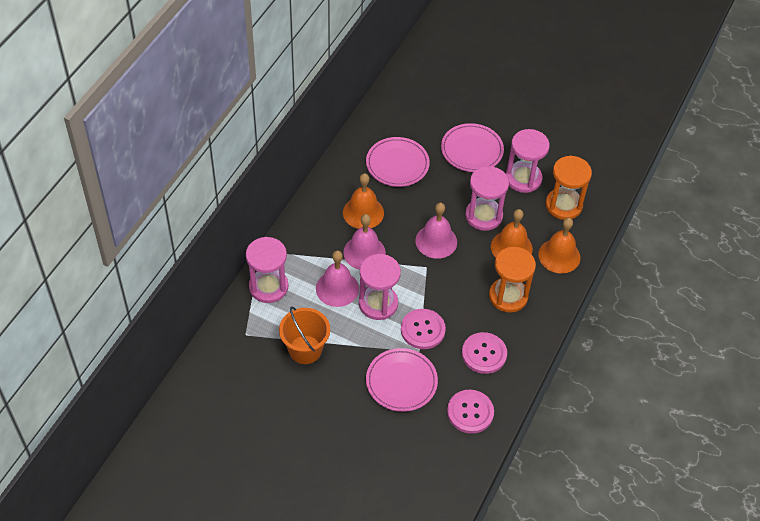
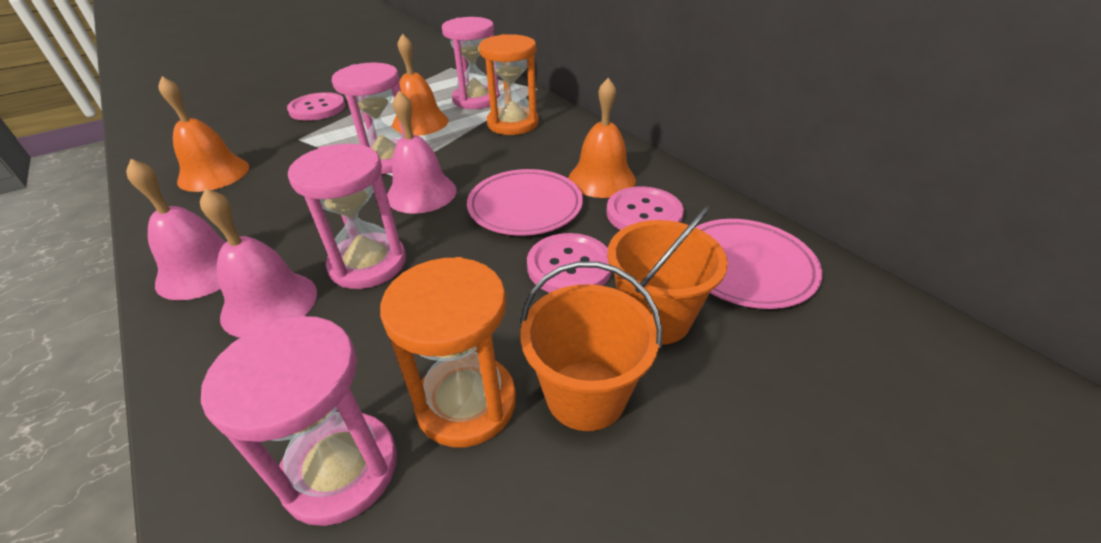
orange bucket: 1 -> 2
pink plate: 3 -> 2

